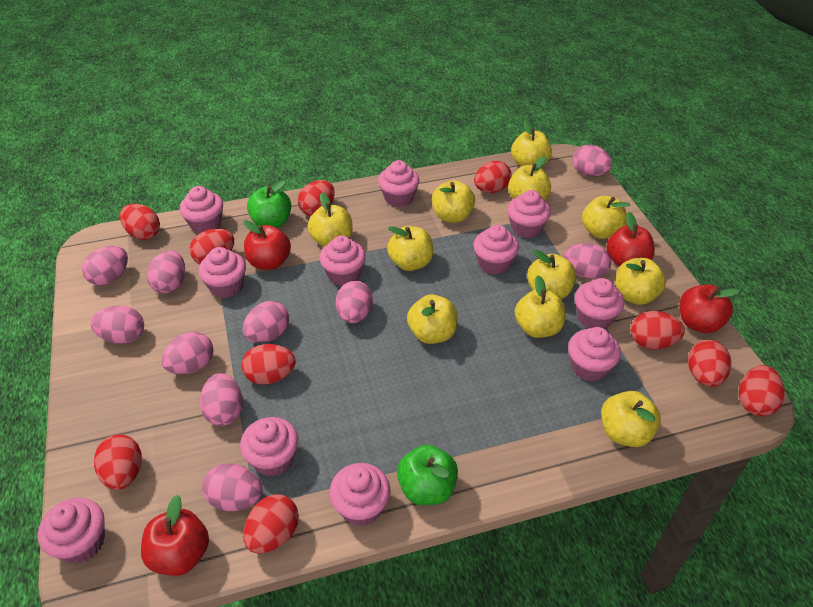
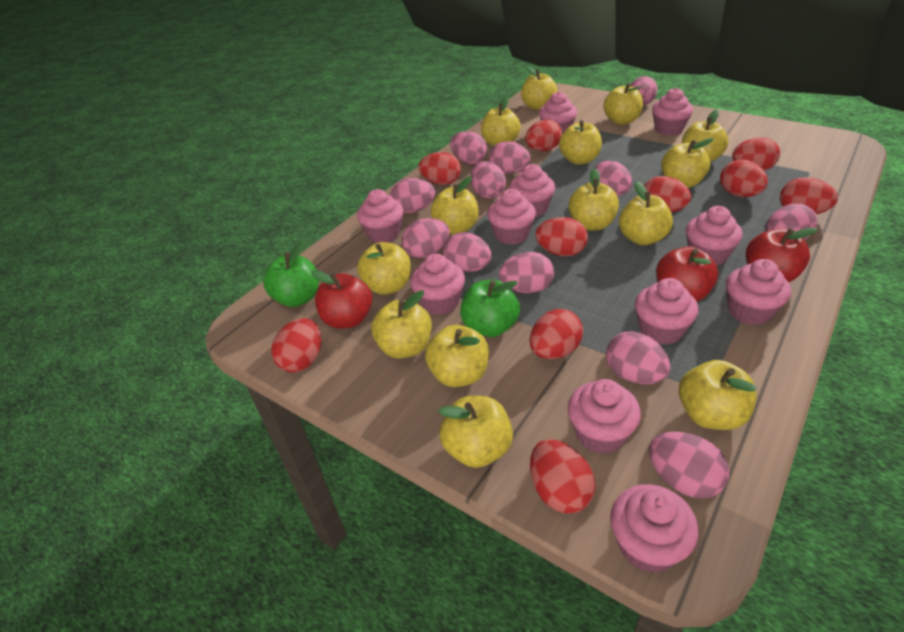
pink egg: 10 -> 12
red apple: 4 -> 3
yellow apple: 11 -> 14

